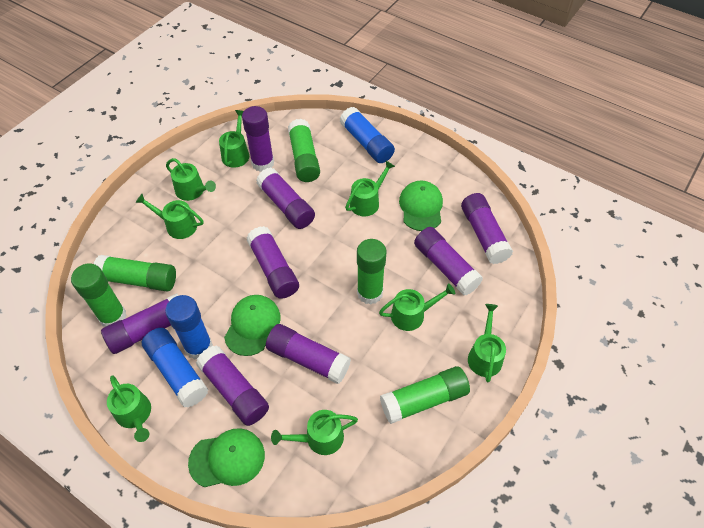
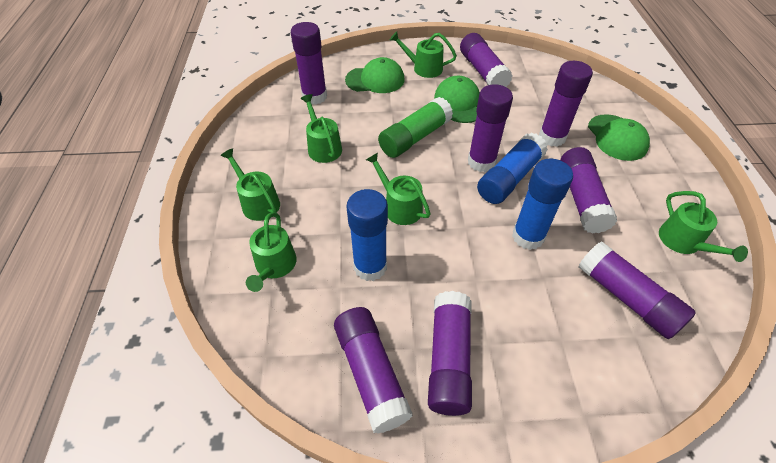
green glue stick: 5 -> 1
green watering can: 8 -> 6

